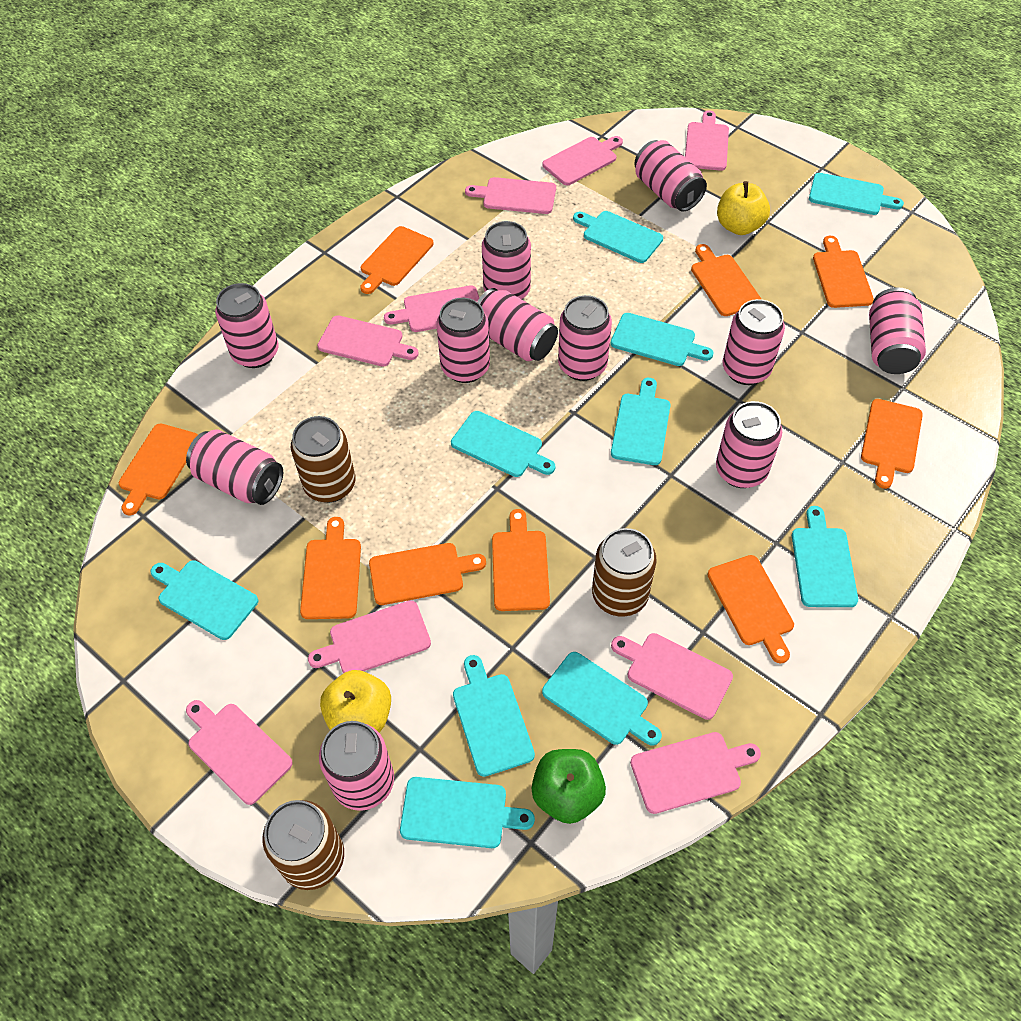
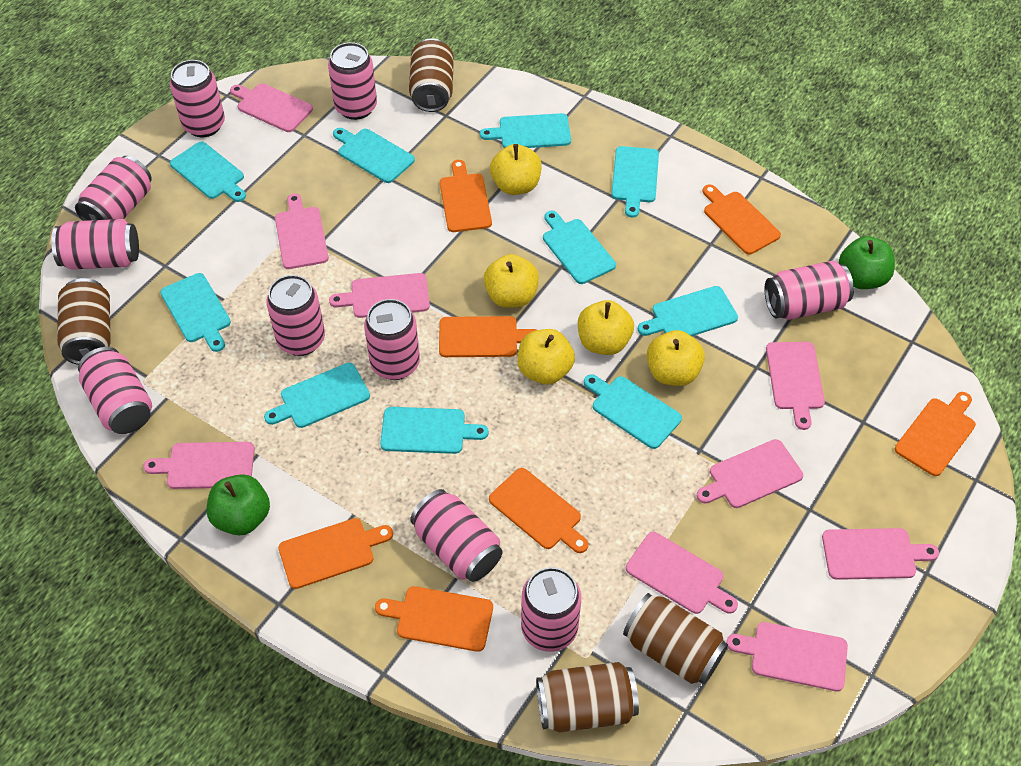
brown can: 3 -> 4
green apple: 1 -> 2
orange cutting board: 9 -> 7
pink can: 11 -> 10
yellow apple: 2 -> 5

